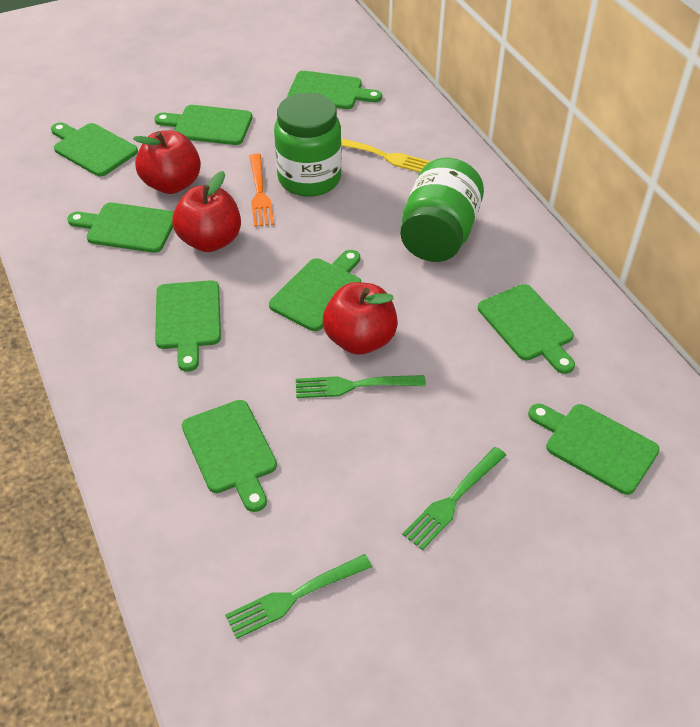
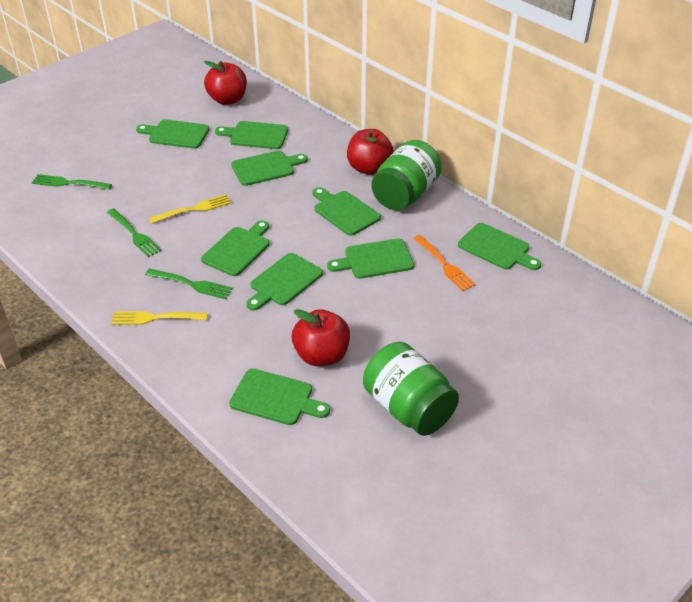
yellow fork: 1 -> 2

